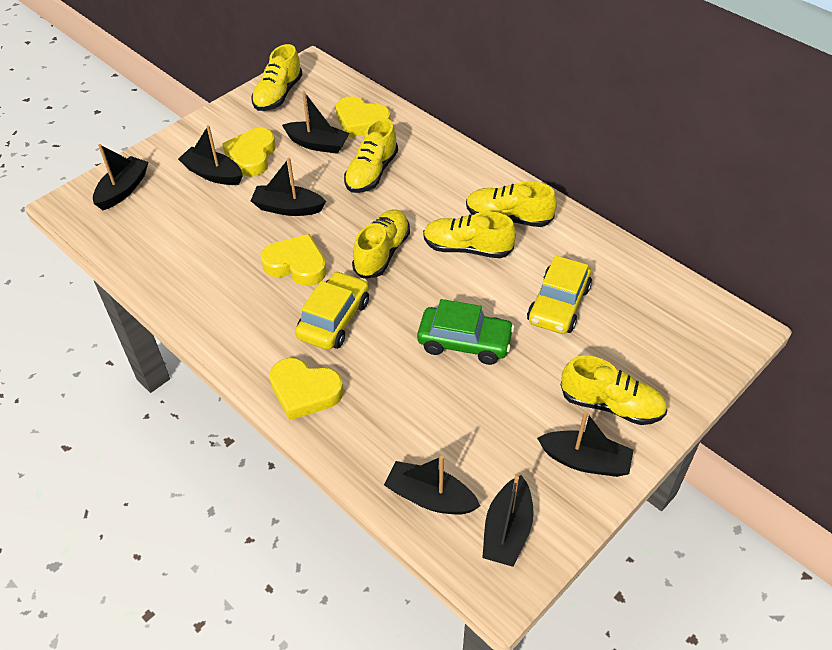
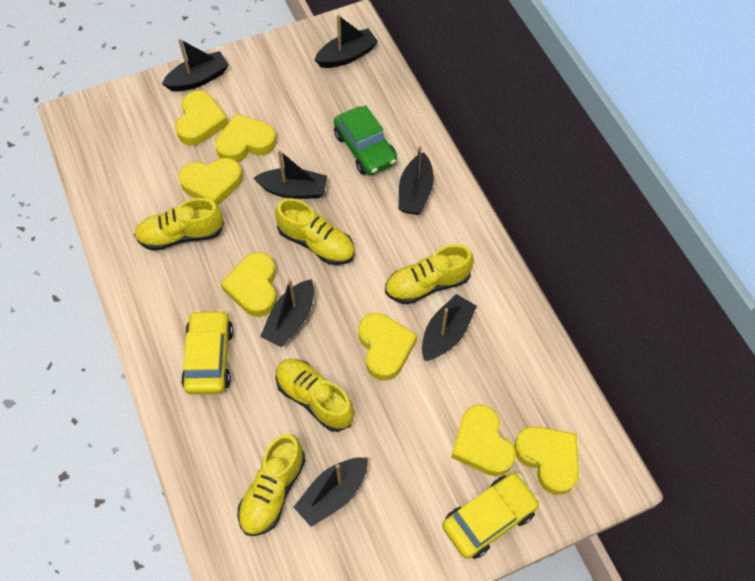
yellow heart: 4 -> 7
yellow shoe: 6 -> 5

